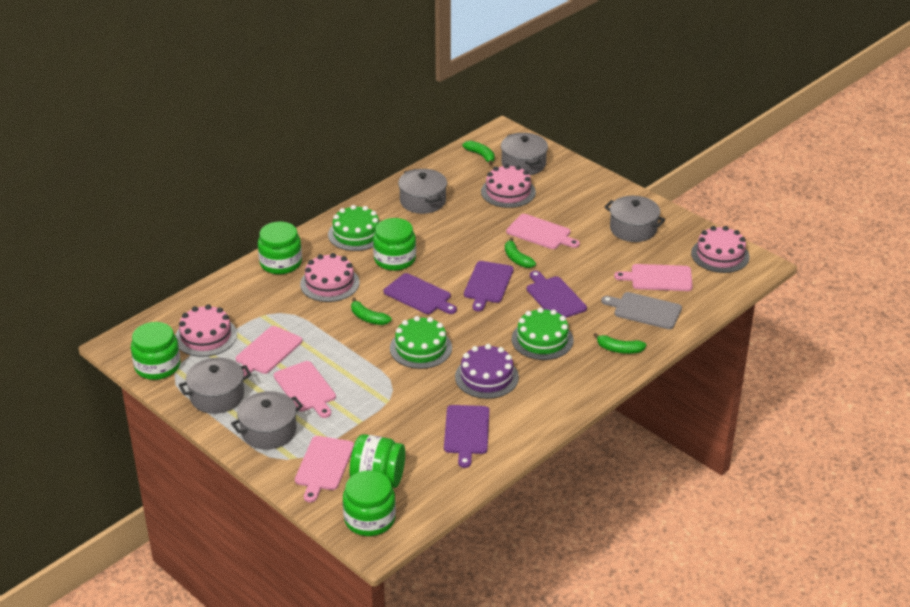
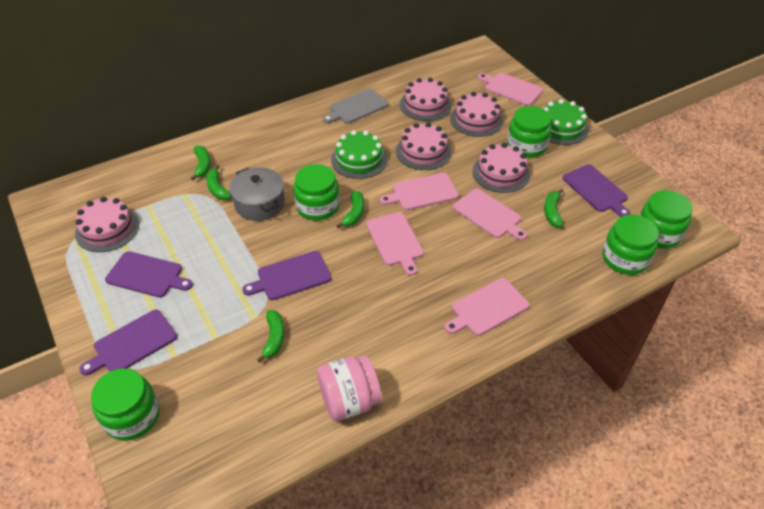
green banana: 4 -> 5
green cake: 3 -> 2
grey pot: 5 -> 1
pink cake: 4 -> 5
pink jar: 0 -> 1
purple cake: 1 -> 0

